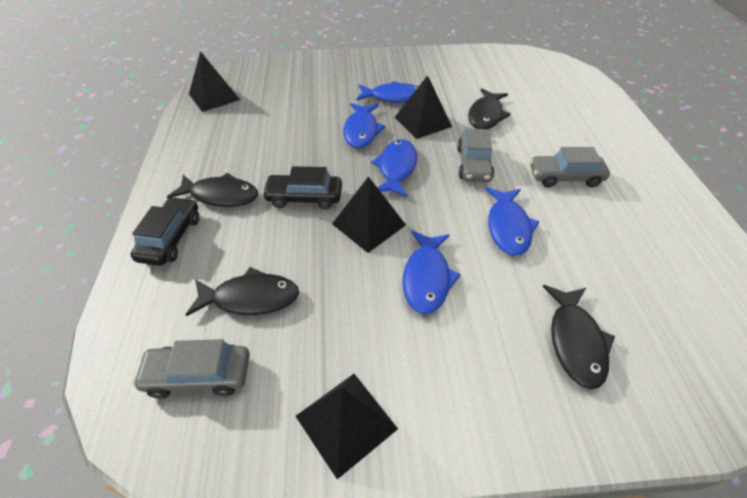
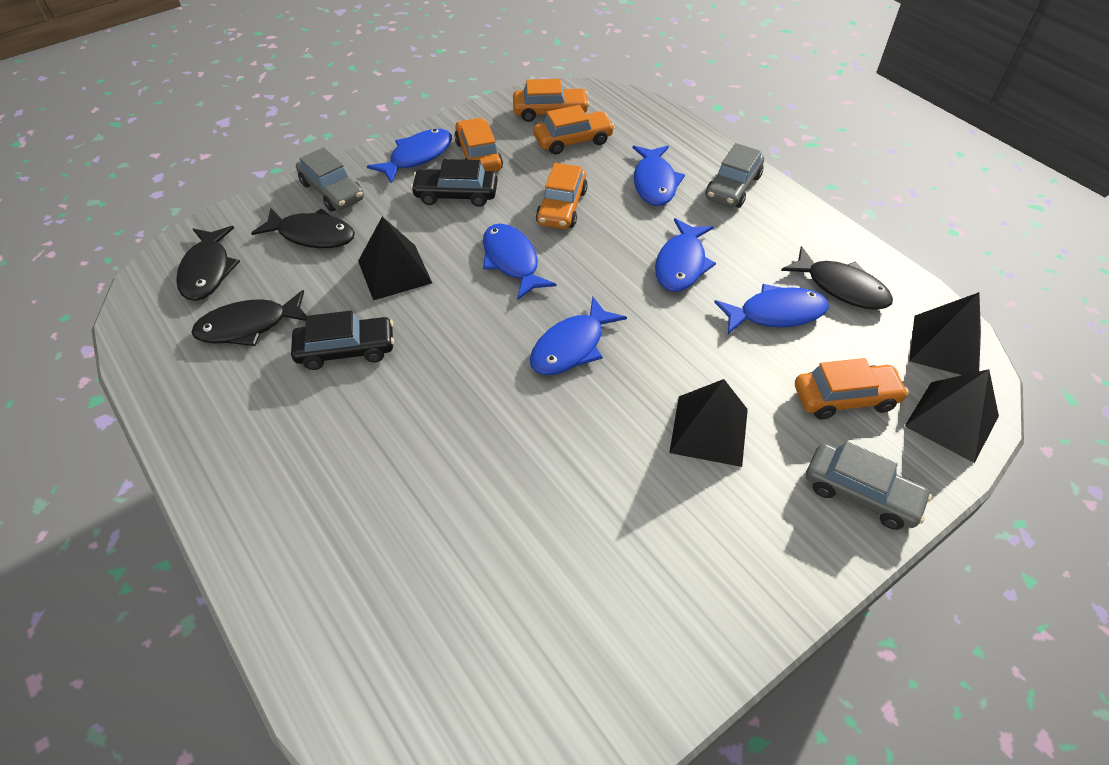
blue fish: 5 -> 6
orange car: 0 -> 5

